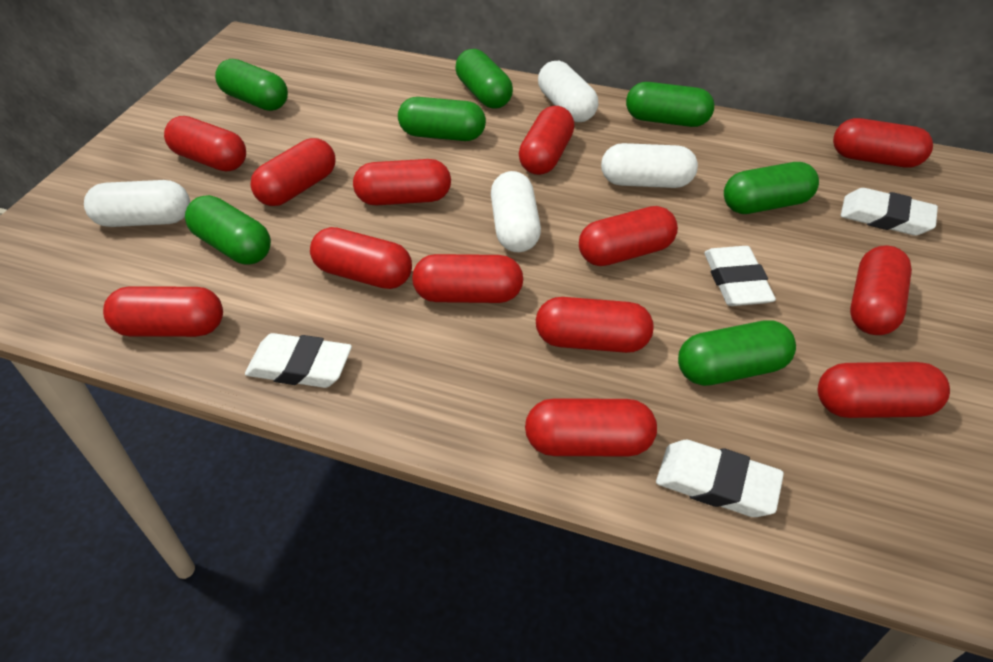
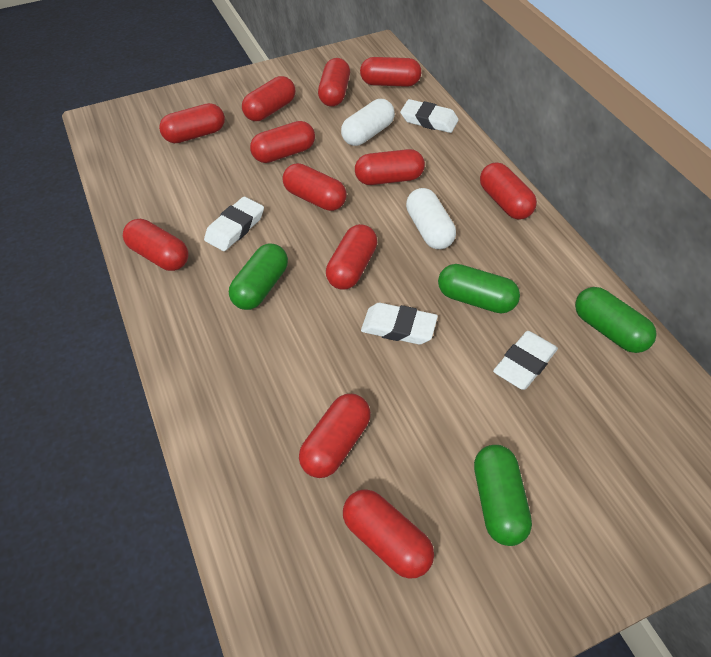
green capsule: 7 -> 4
red capsule: 13 -> 12
white capsule: 4 -> 2

